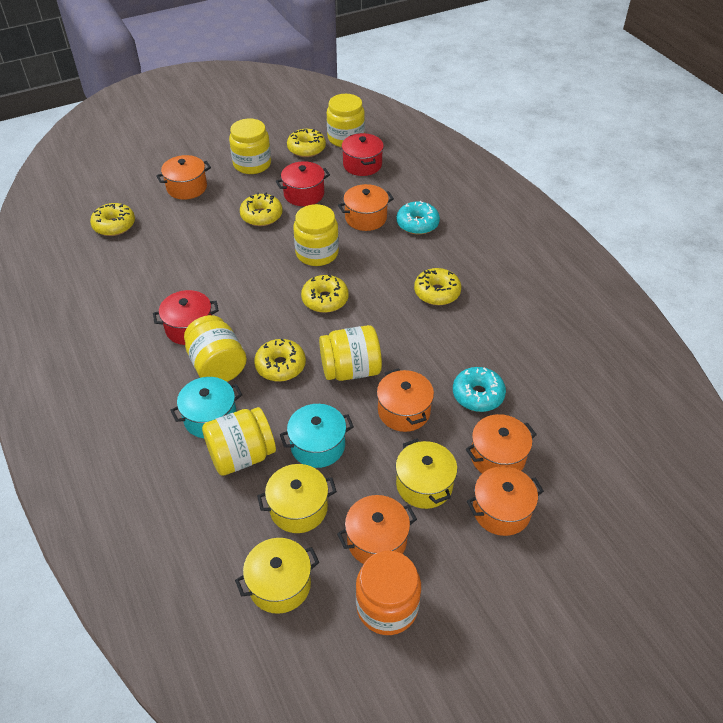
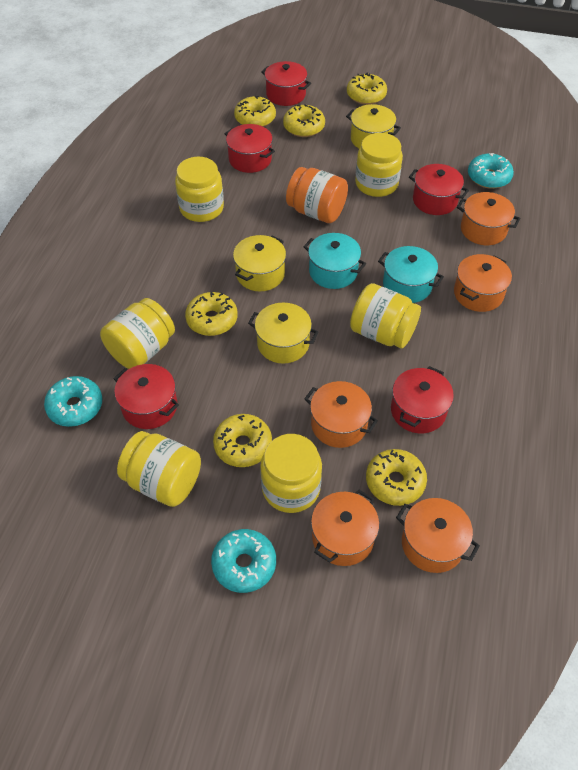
orange pot: 6 -> 5
red pot: 3 -> 5
turquoise donut: 2 -> 3

